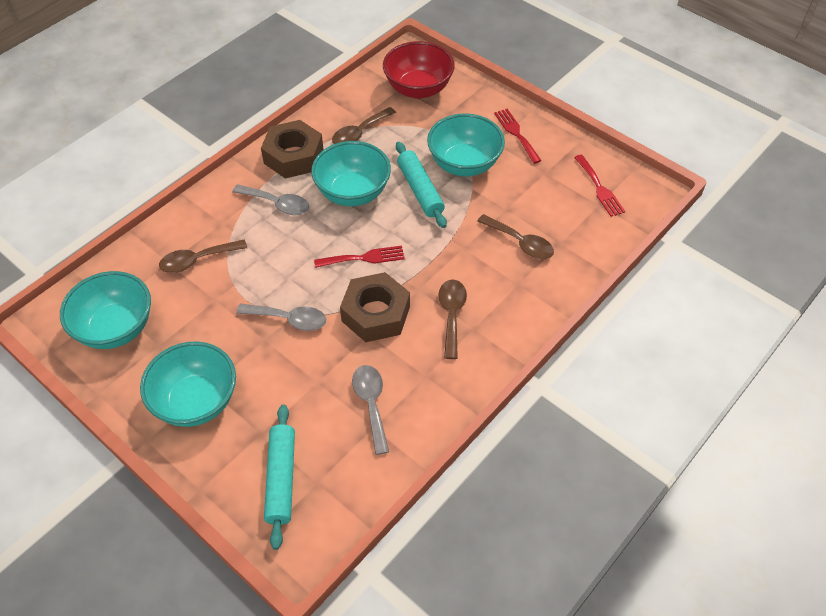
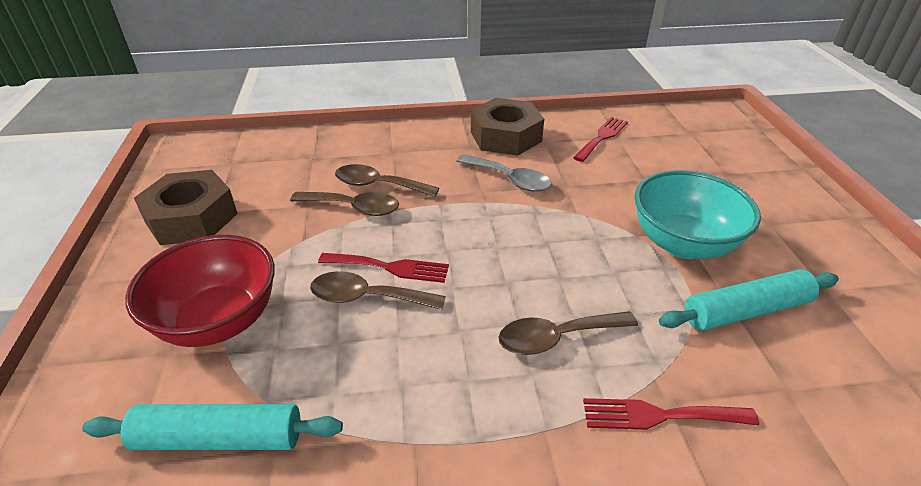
grey spoon: 3 -> 1
turquoise bowl: 4 -> 1

